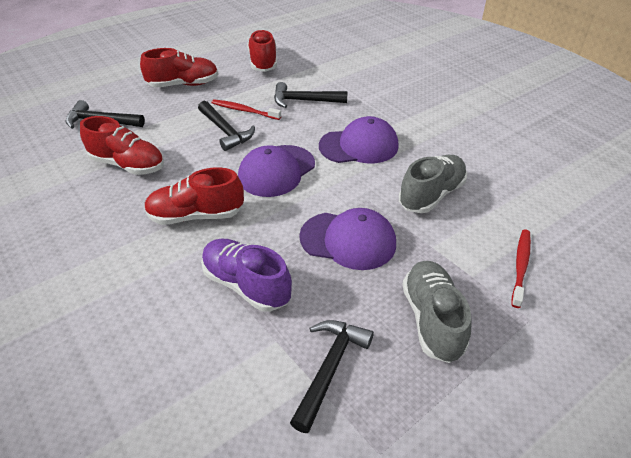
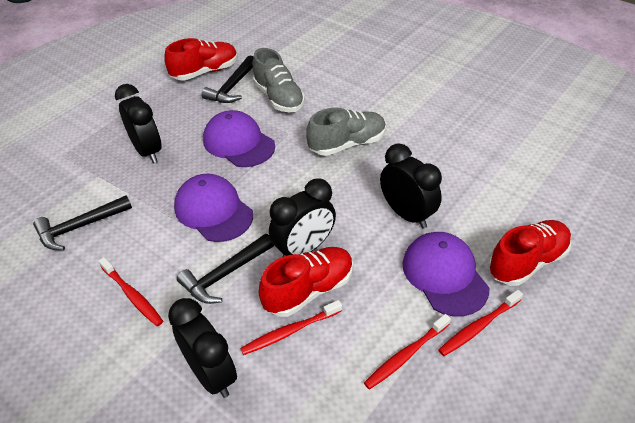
black clock: 0 -> 4
black hammer: 4 -> 3
purple shoe: 1 -> 0
red shoe: 4 -> 3
red toothbrush: 2 -> 4

